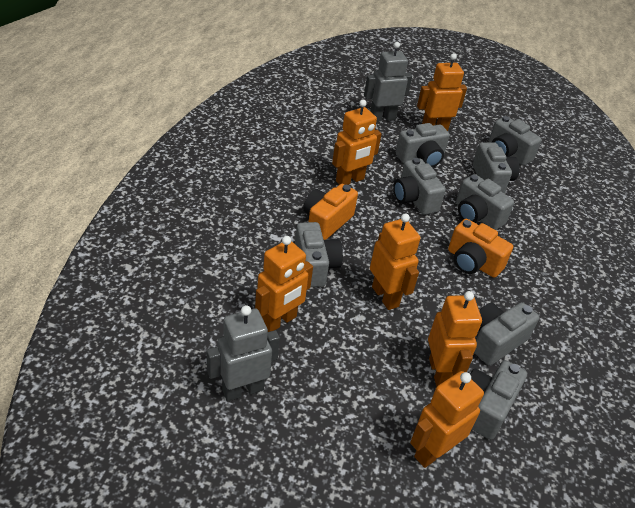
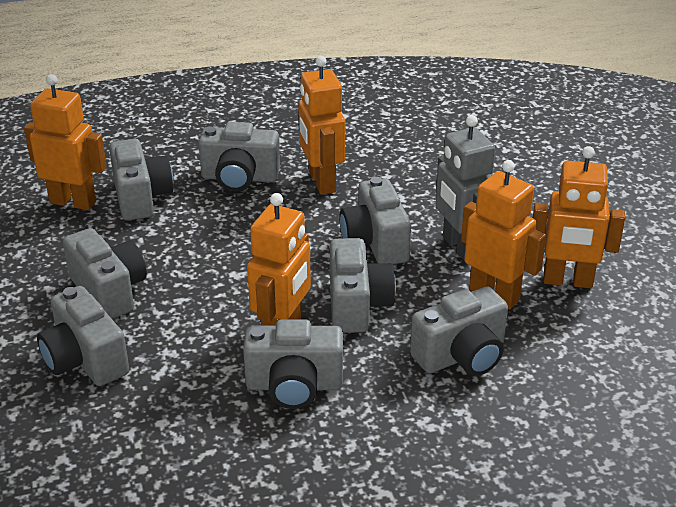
grey robot: 2 -> 1
orange camera: 2 -> 0
orange robot: 6 -> 5

